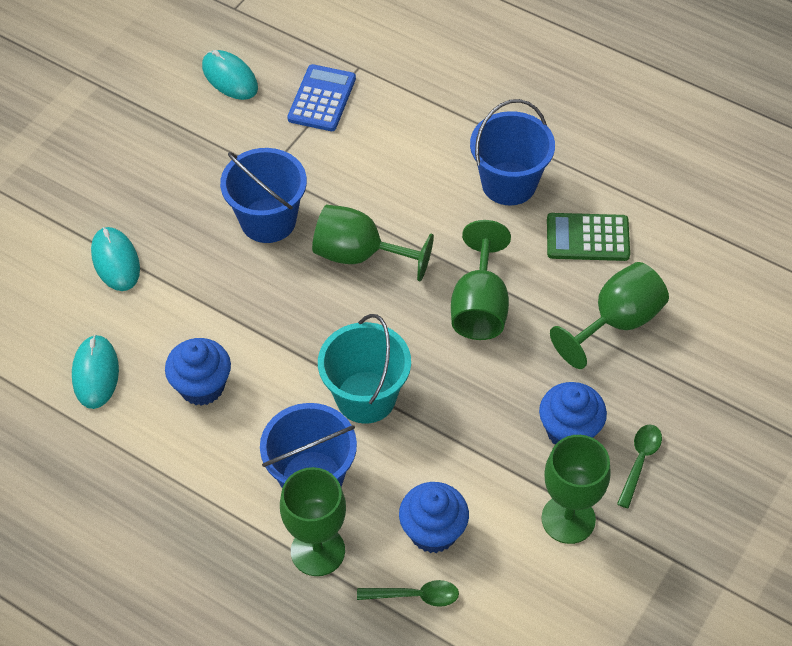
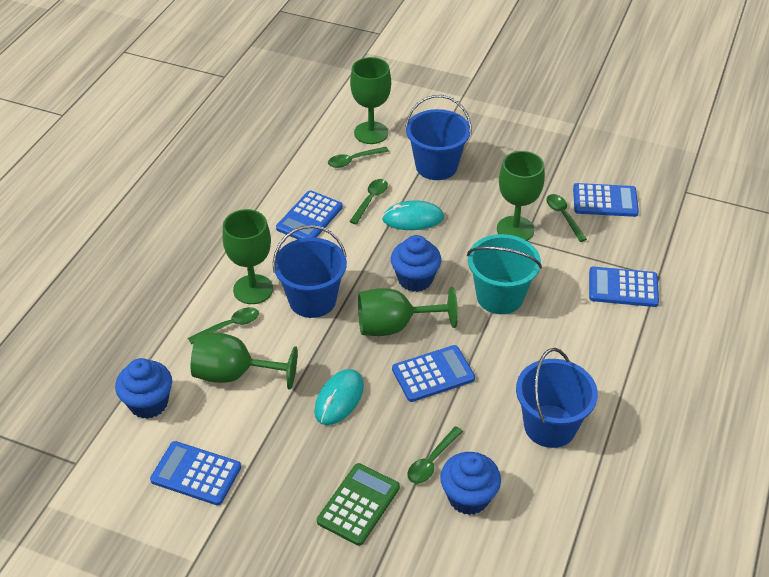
blue calculator: 1 -> 5
green spoon: 2 -> 5
turquoise mouse: 3 -> 2

